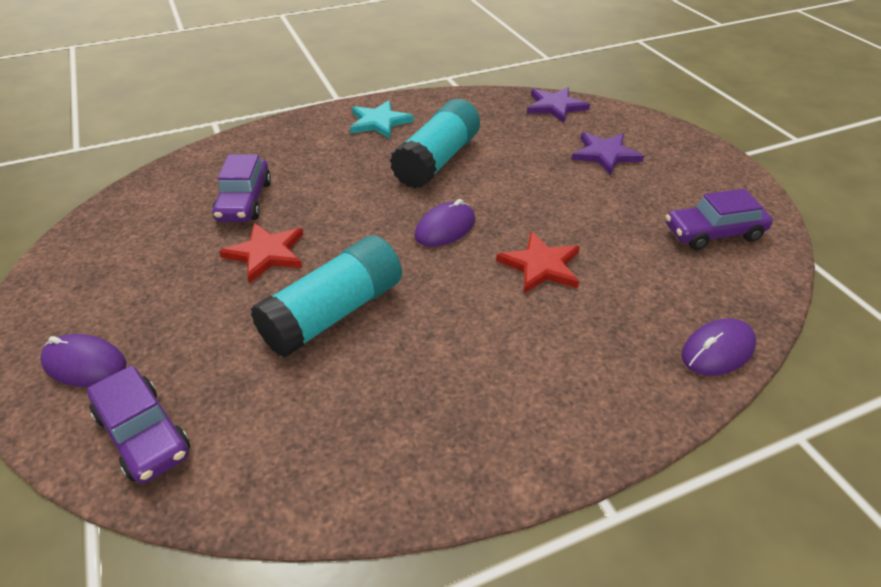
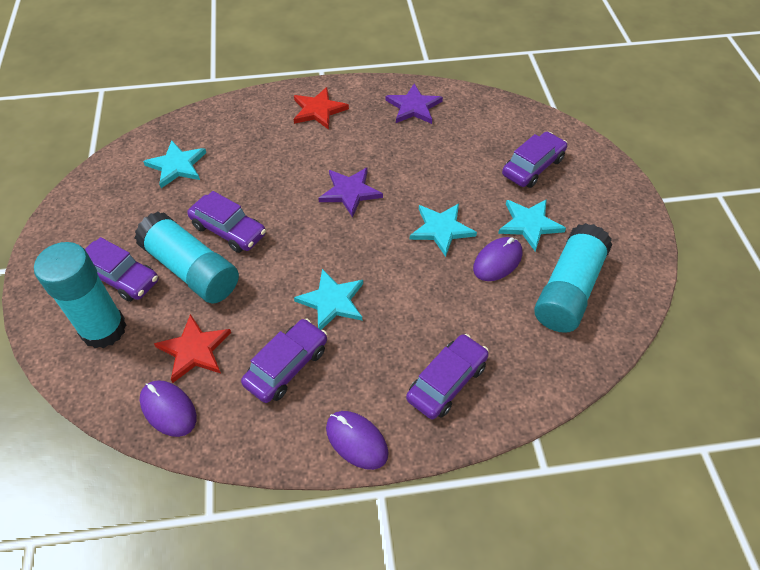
purple car: 3 -> 5
turquoise glue stick: 2 -> 3
turquoise star: 1 -> 4

